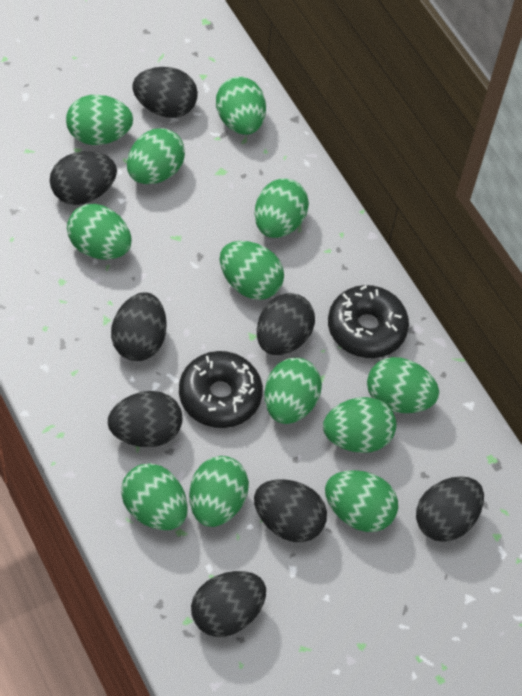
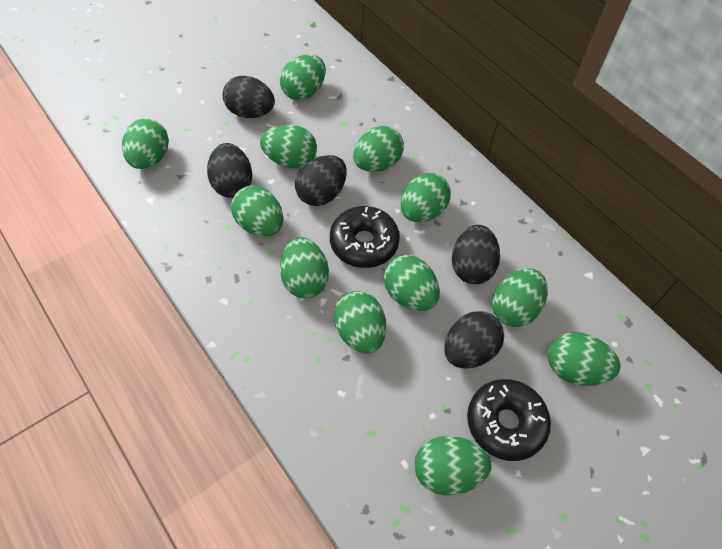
black egg: 8 -> 5

